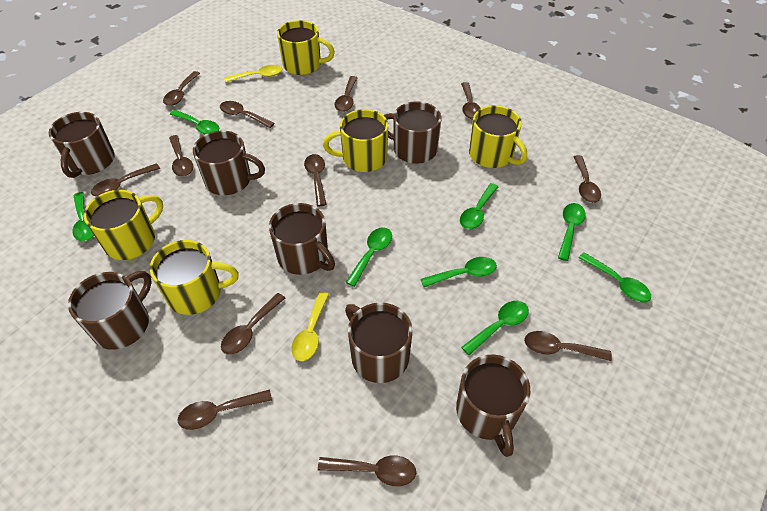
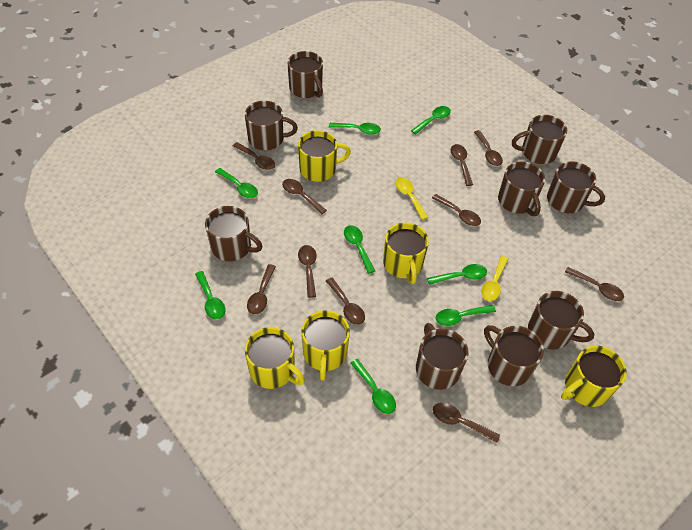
brown mug: 7 -> 9
brown spoon: 12 -> 10

